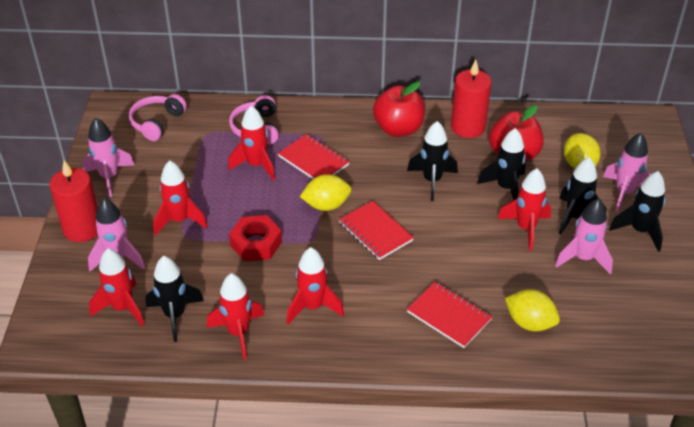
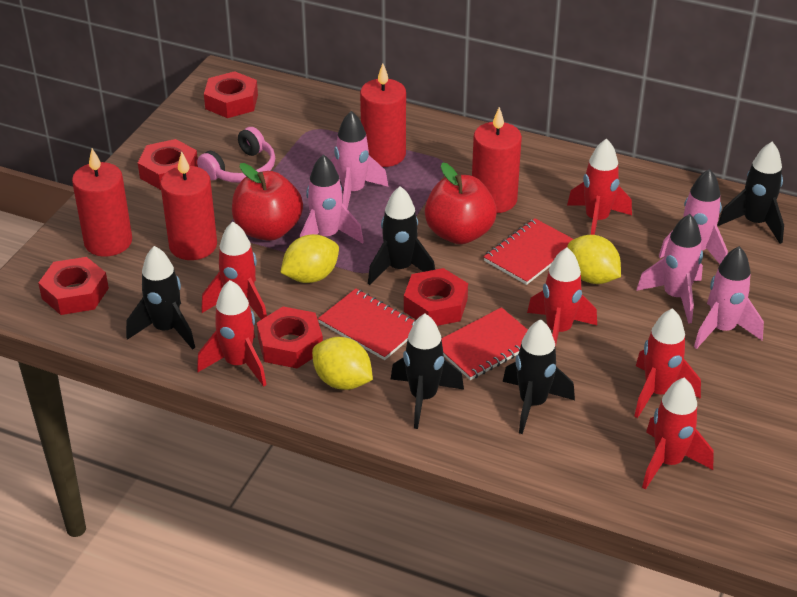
pink headphones: 2 -> 1
pink rocket: 4 -> 5
red candle: 2 -> 4
red nut: 1 -> 5

